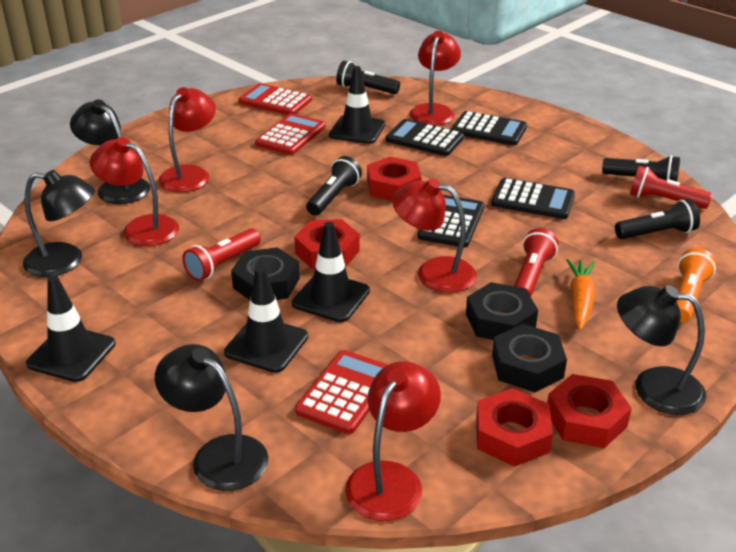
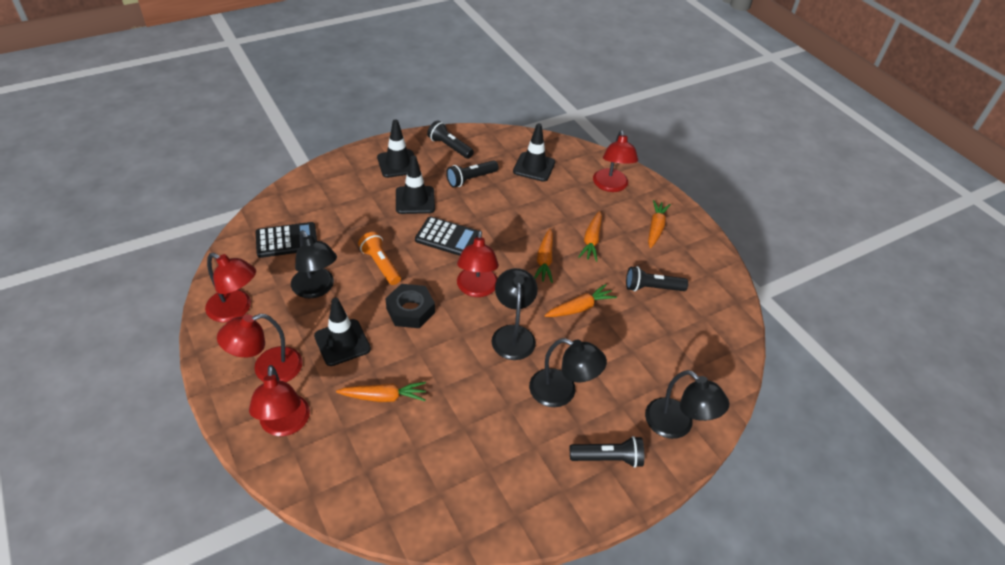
black calculator: 4 -> 2
black nut: 3 -> 1
orange carrot: 1 -> 5
red calculator: 3 -> 0
red flashlight: 3 -> 0
red nut: 4 -> 0

